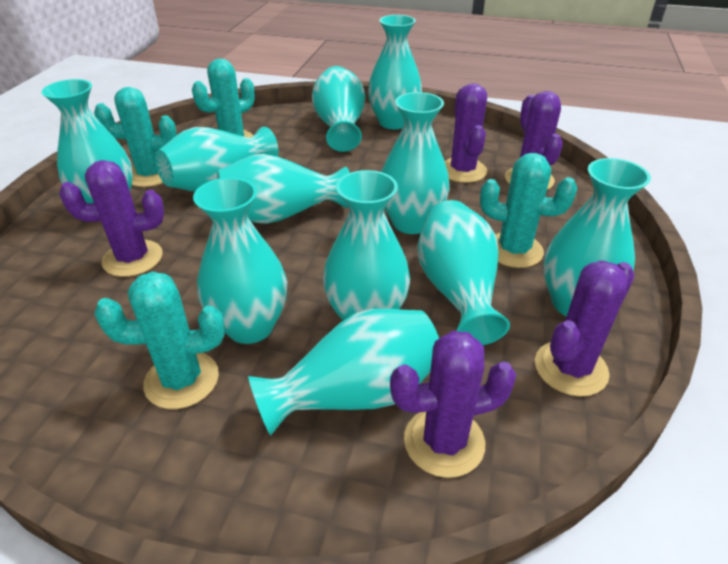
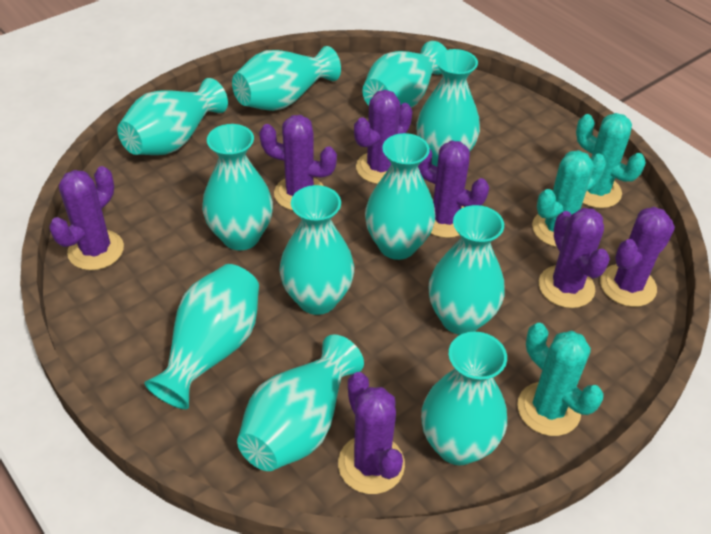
purple cactus: 5 -> 7
turquoise cactus: 4 -> 3

